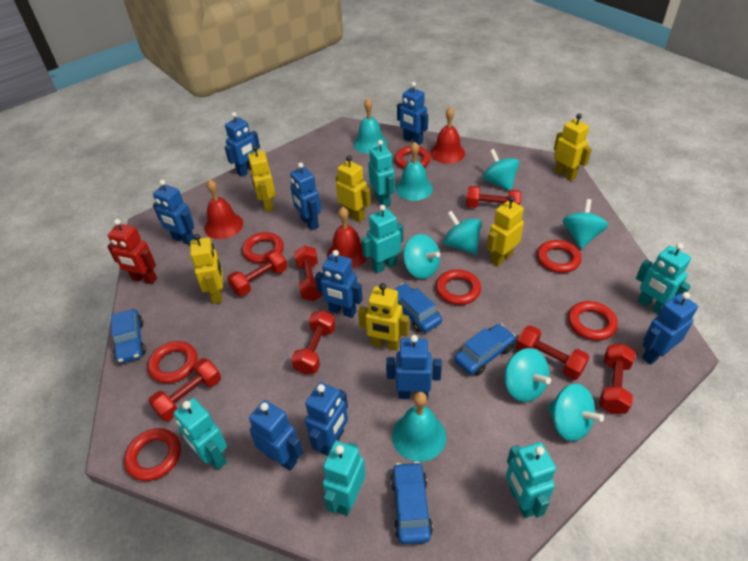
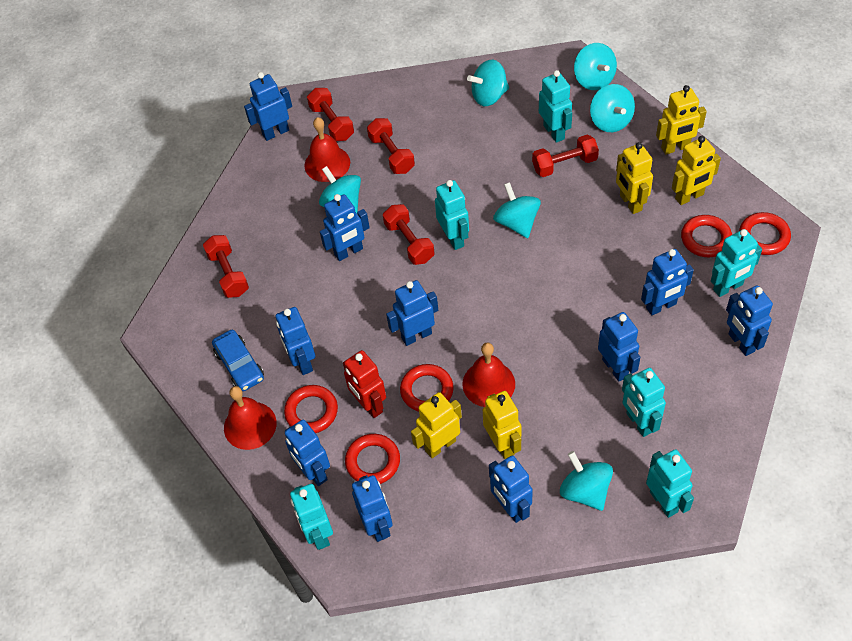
blue car: 4 -> 1
blue robot: 9 -> 10
red dumbbell: 7 -> 5
red ring: 7 -> 5
turquoise bell: 3 -> 0
yellow robot: 6 -> 5

